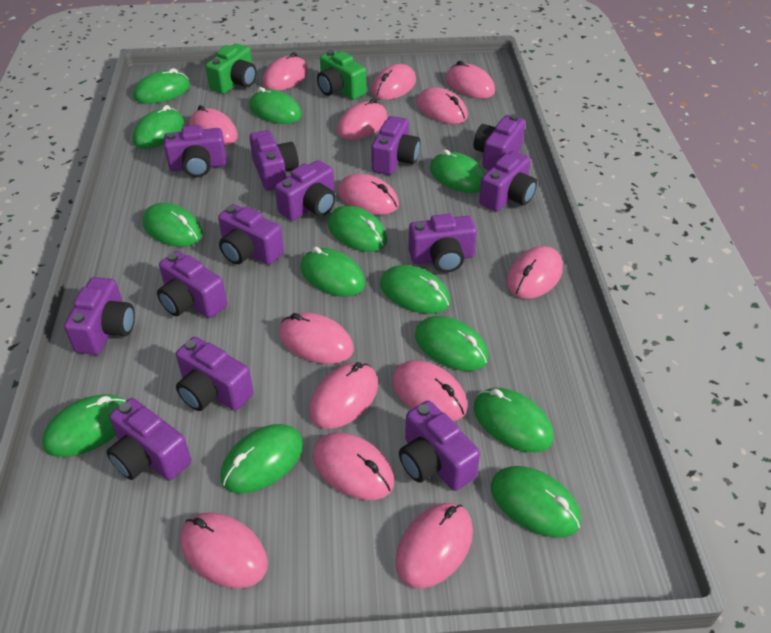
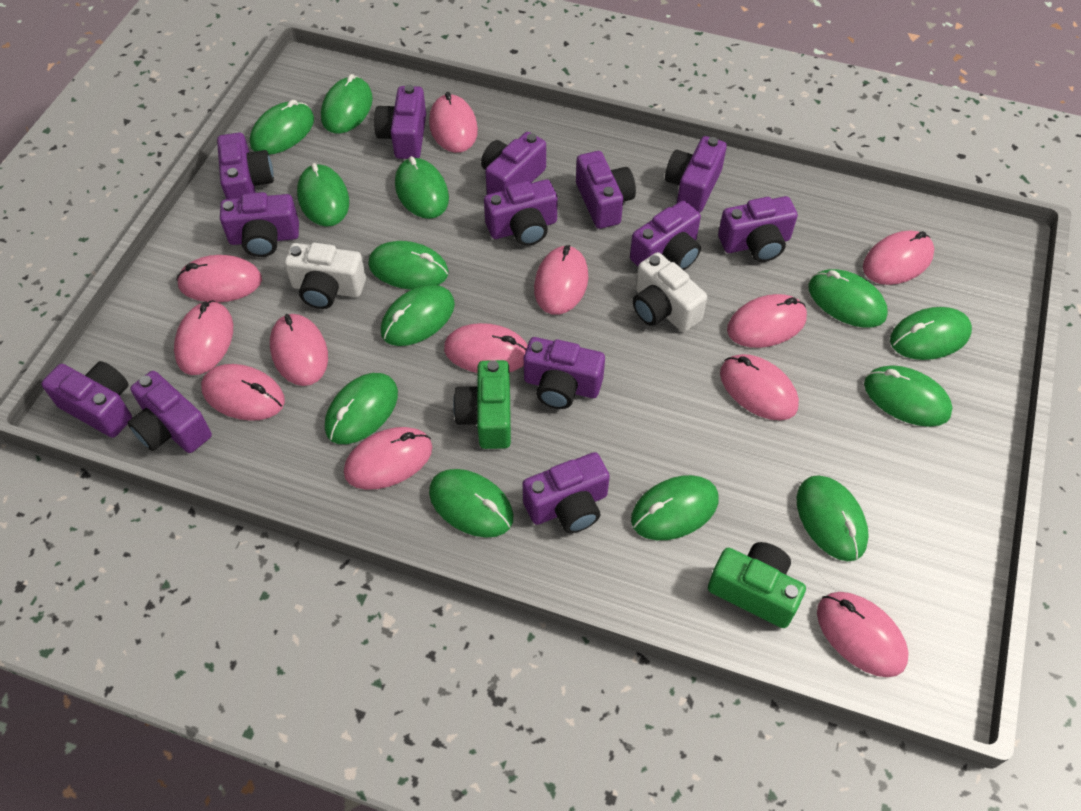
pink mouse: 14 -> 12
white camera: 0 -> 2

